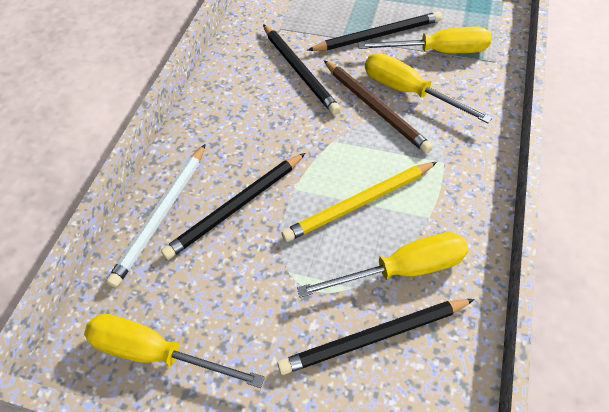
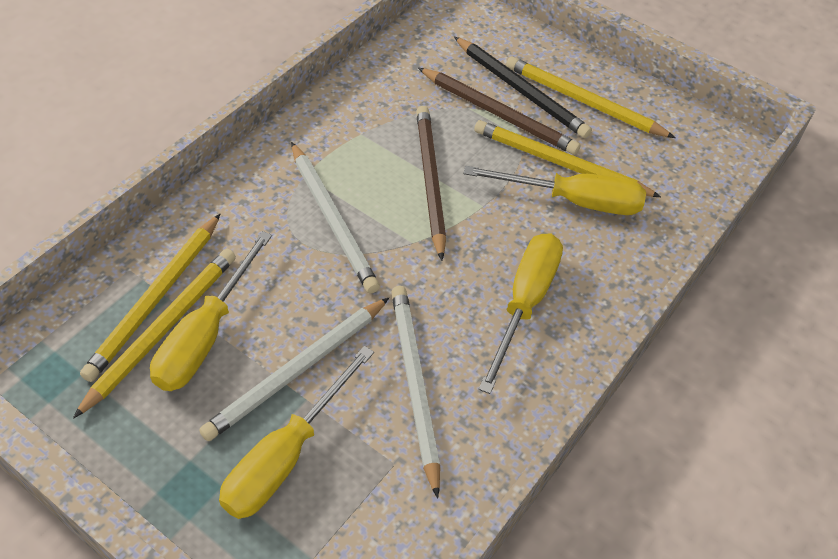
black pencil: 4 -> 1
brown pencil: 1 -> 2
white pencil: 1 -> 3
yellow pencil: 1 -> 4

